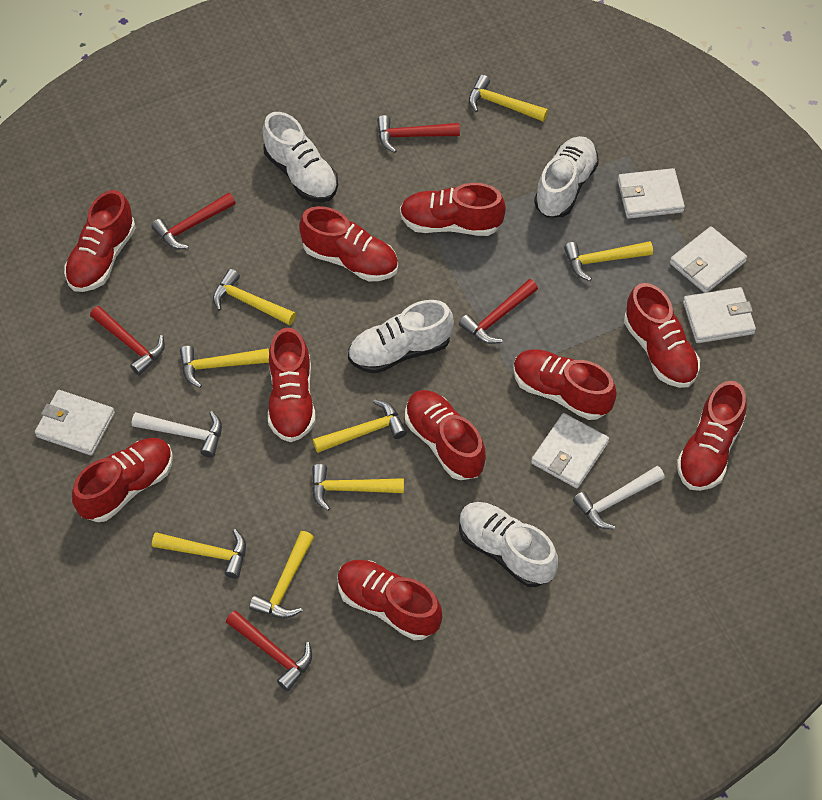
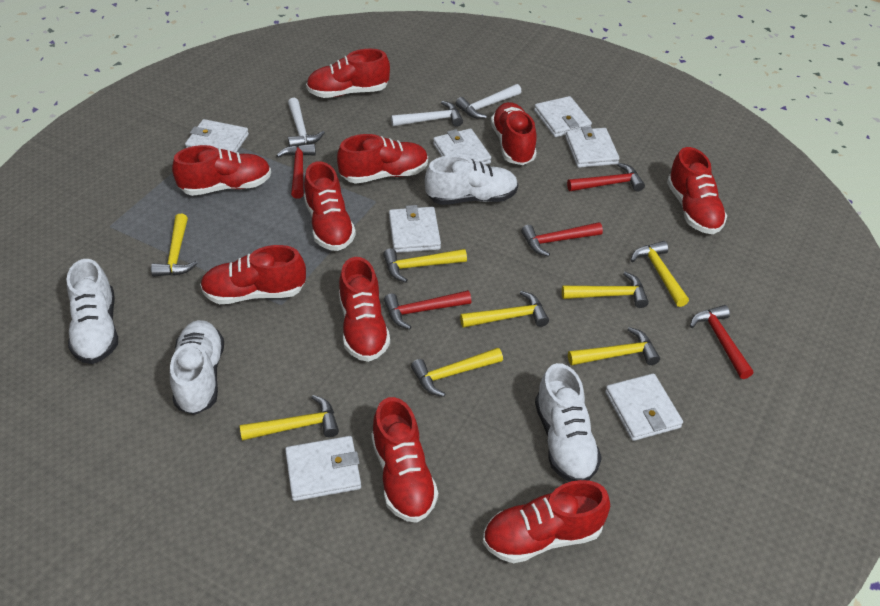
white hammer: 2 -> 3
white wallet: 5 -> 7

